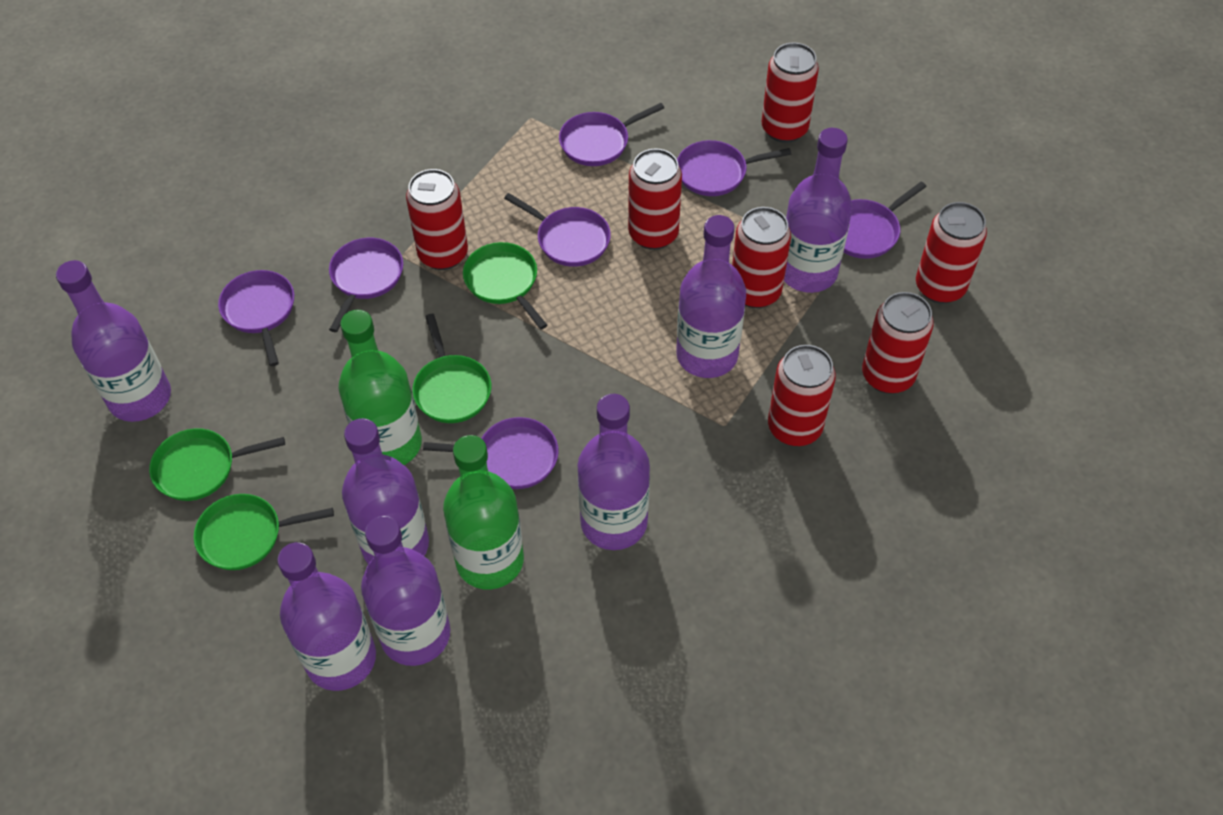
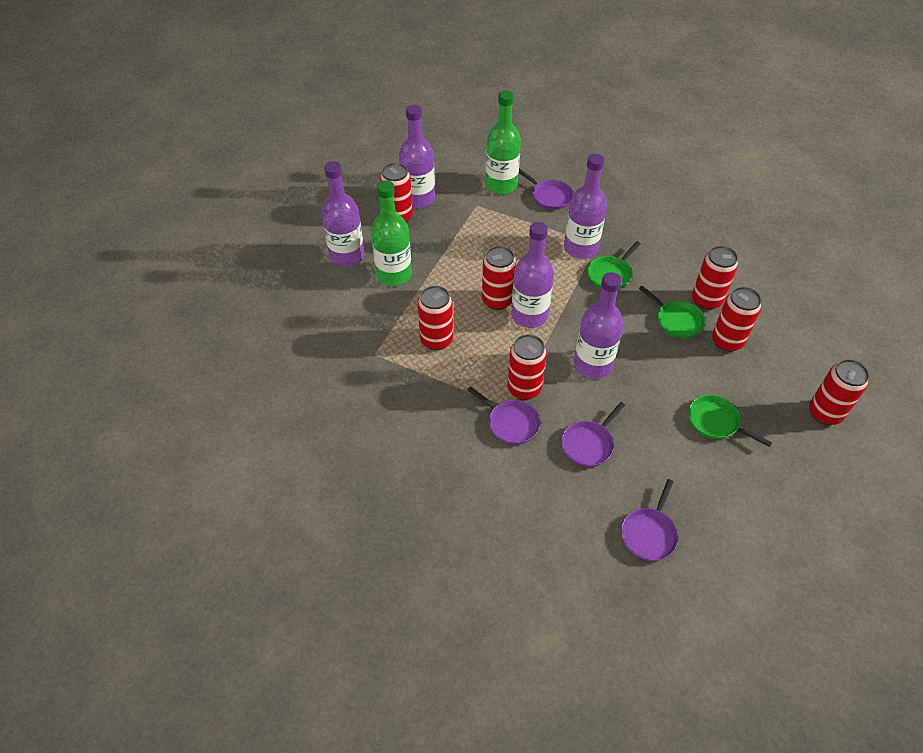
green pan: 4 -> 3
purple bottle: 7 -> 5
purple pan: 7 -> 4

